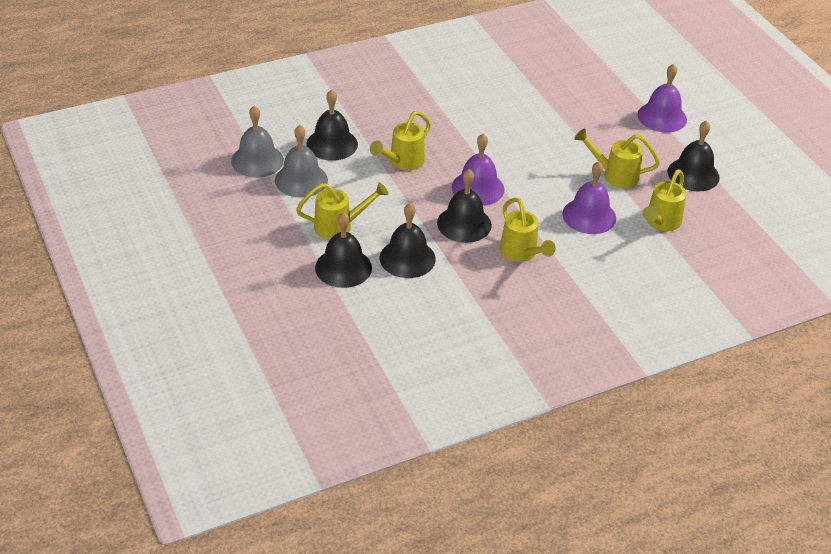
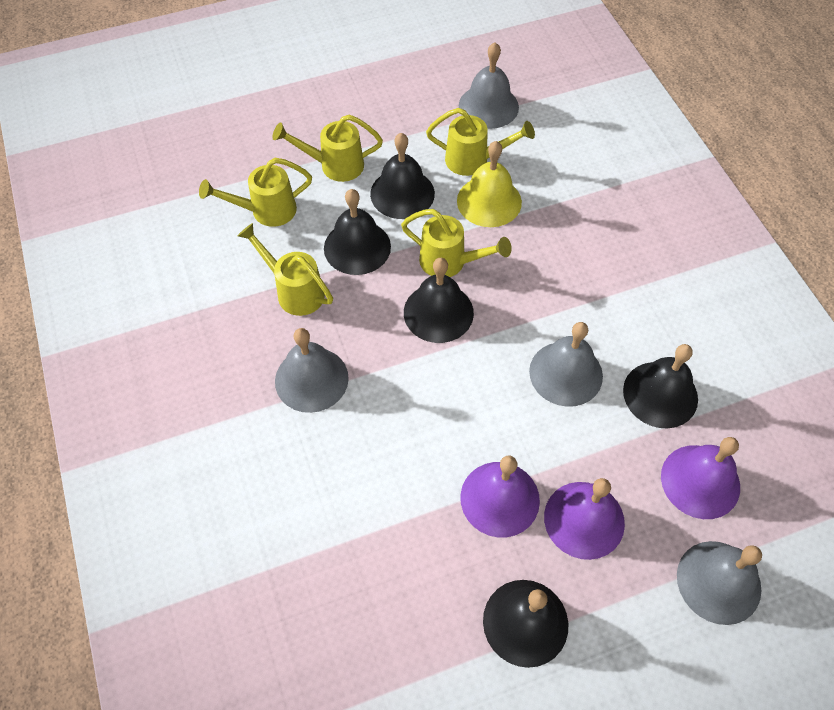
grey bell: 2 -> 4
yellow bell: 0 -> 1

